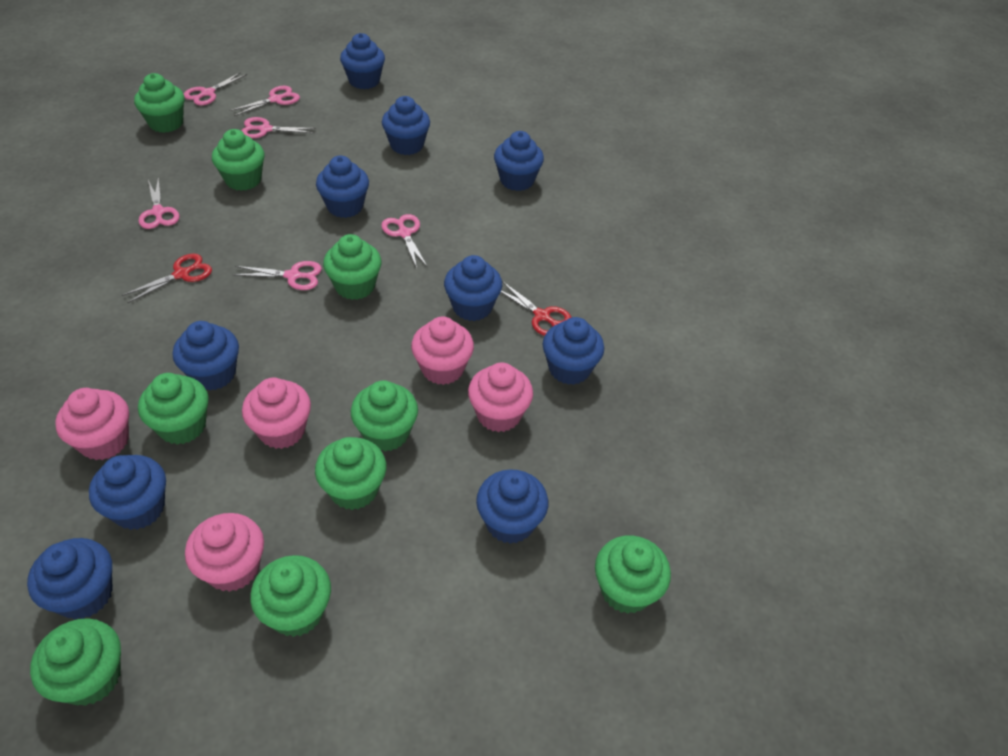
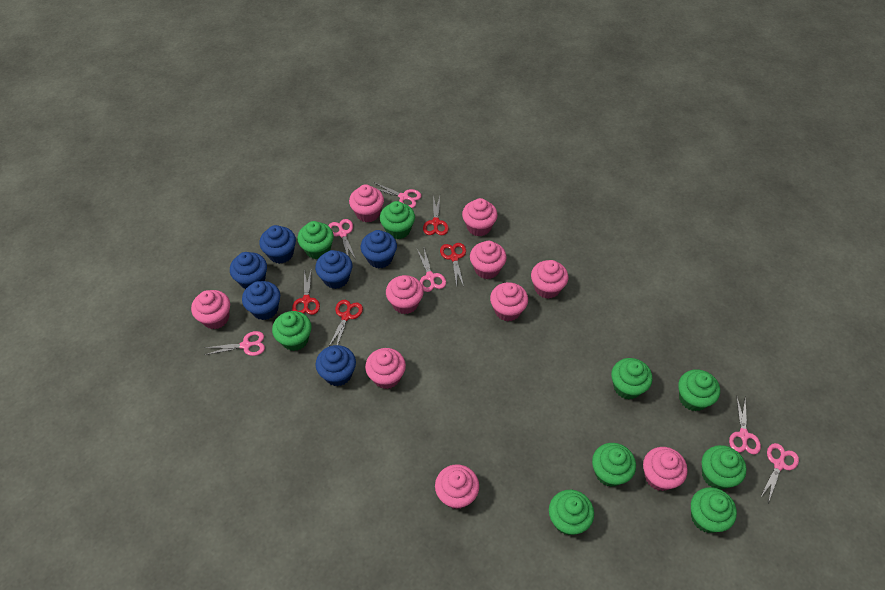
blue cupcake: 10 -> 6
pink cupcake: 5 -> 10
red scissors: 2 -> 4

